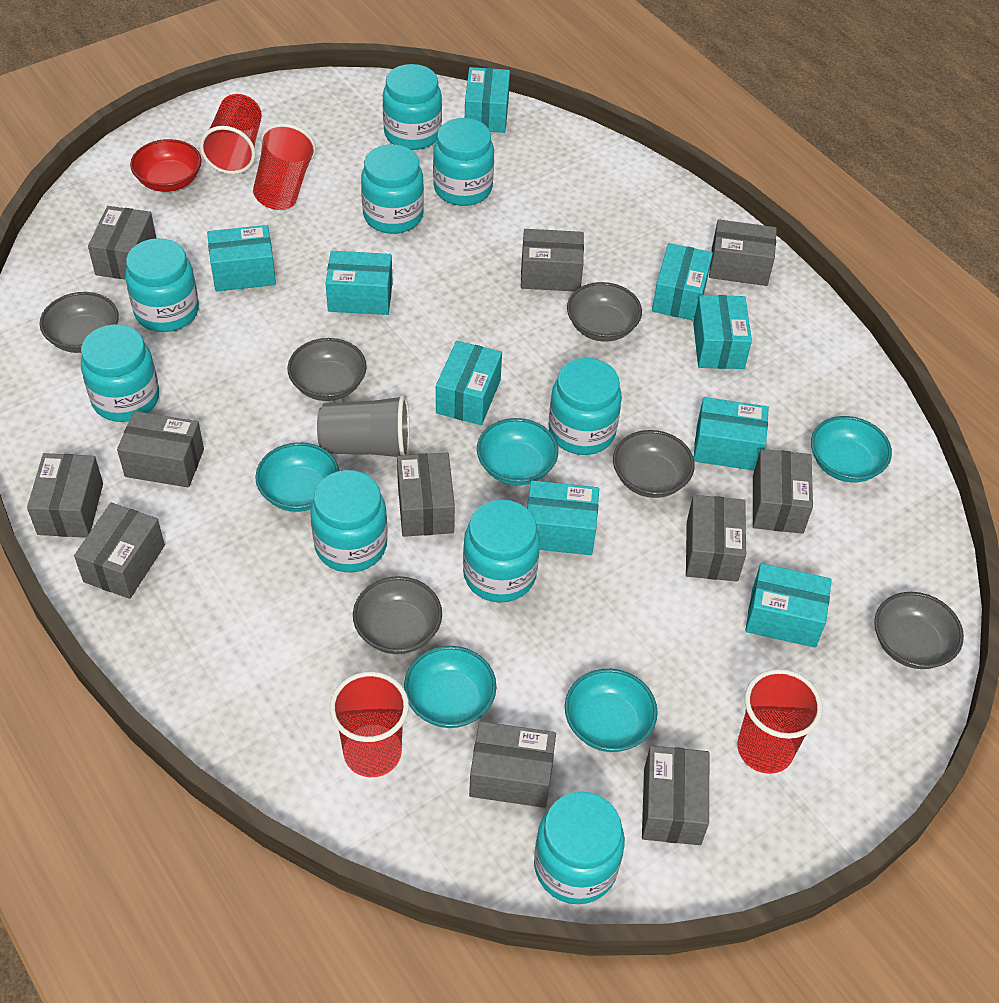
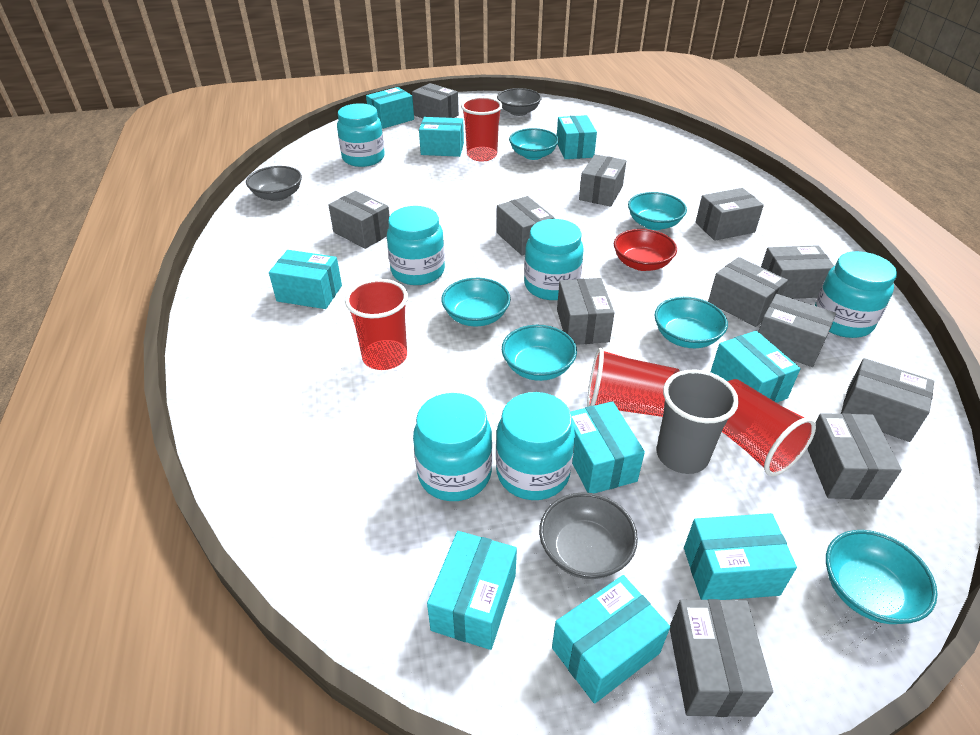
grey bowl: 6 -> 3
grey box: 11 -> 12
turquoise bowl: 5 -> 6
turquoise jar: 9 -> 6

